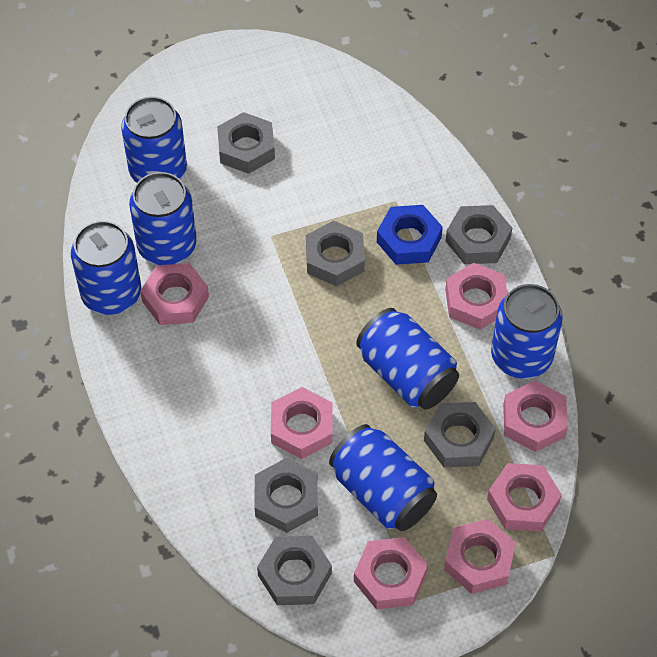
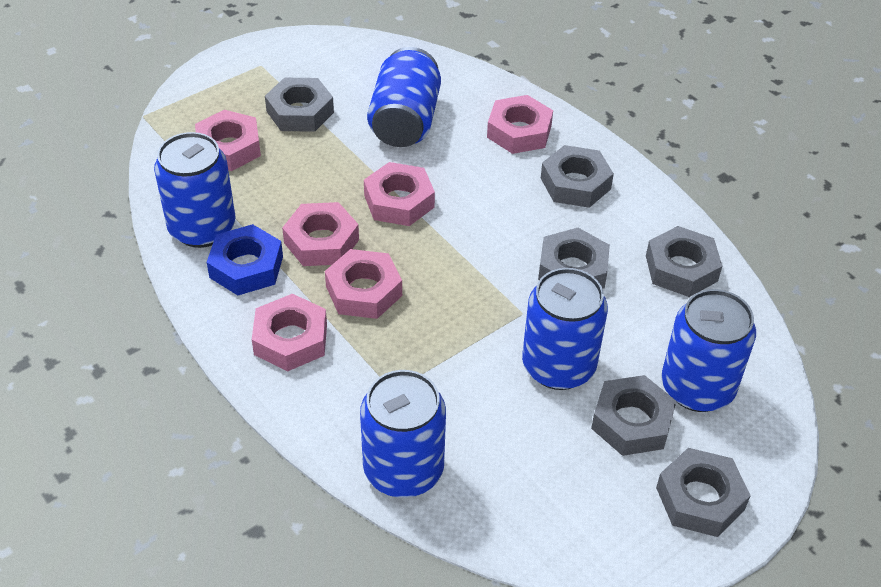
blue can: 6 -> 5
pink nut: 7 -> 6

